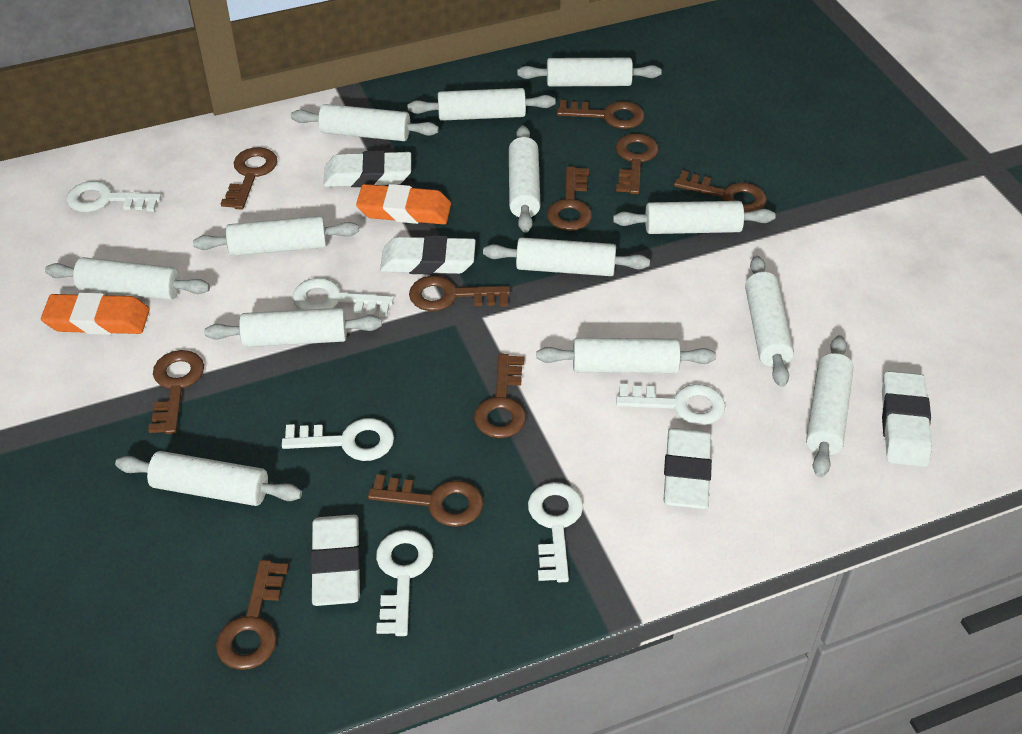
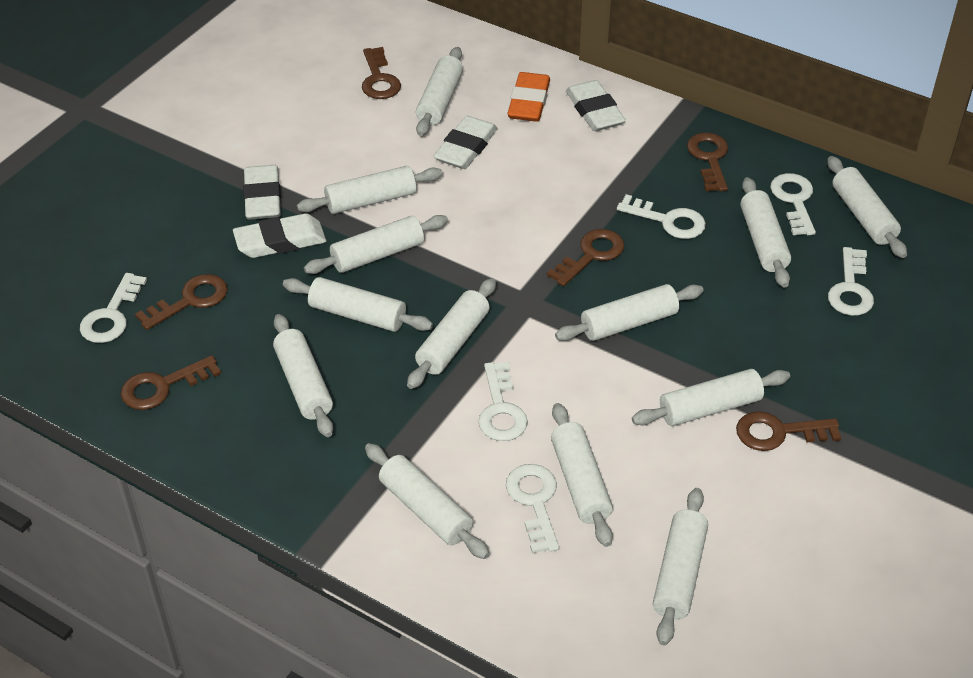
brown key: 10 -> 6
orange eraser: 2 -> 1
white eraser: 5 -> 4

